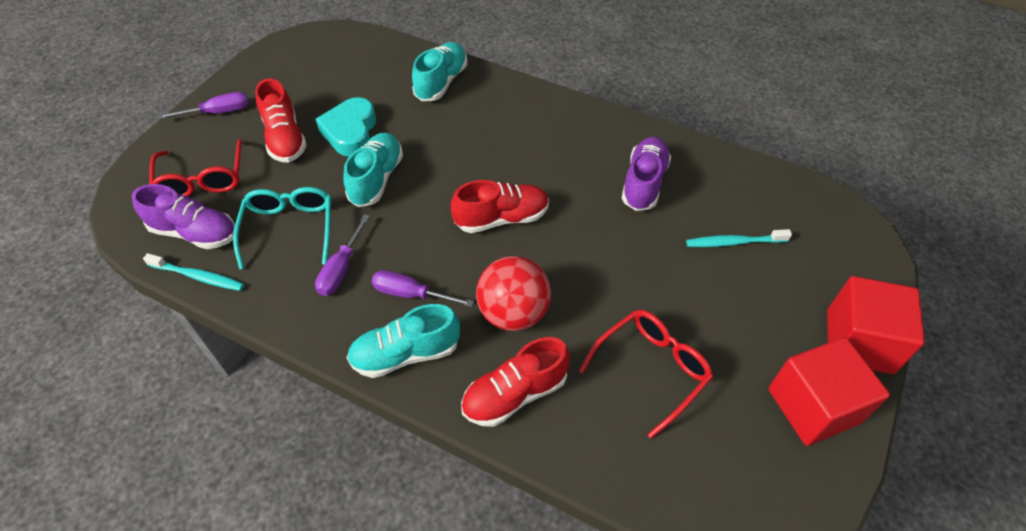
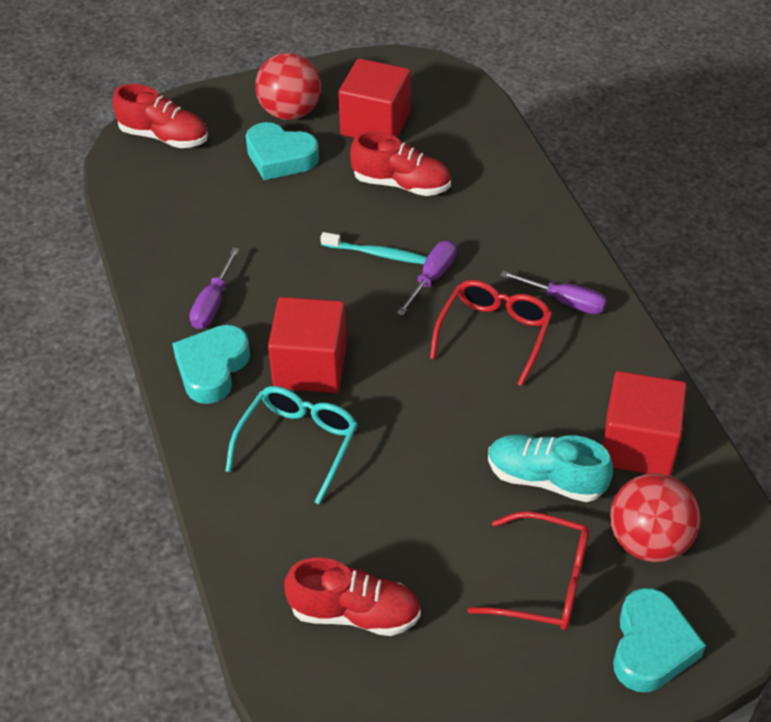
purple shoe: 2 -> 0
red ball: 1 -> 2
red cube: 2 -> 3
turquoise heart: 1 -> 3
turquoise shoe: 3 -> 1
turquoise toothbrush: 2 -> 1

